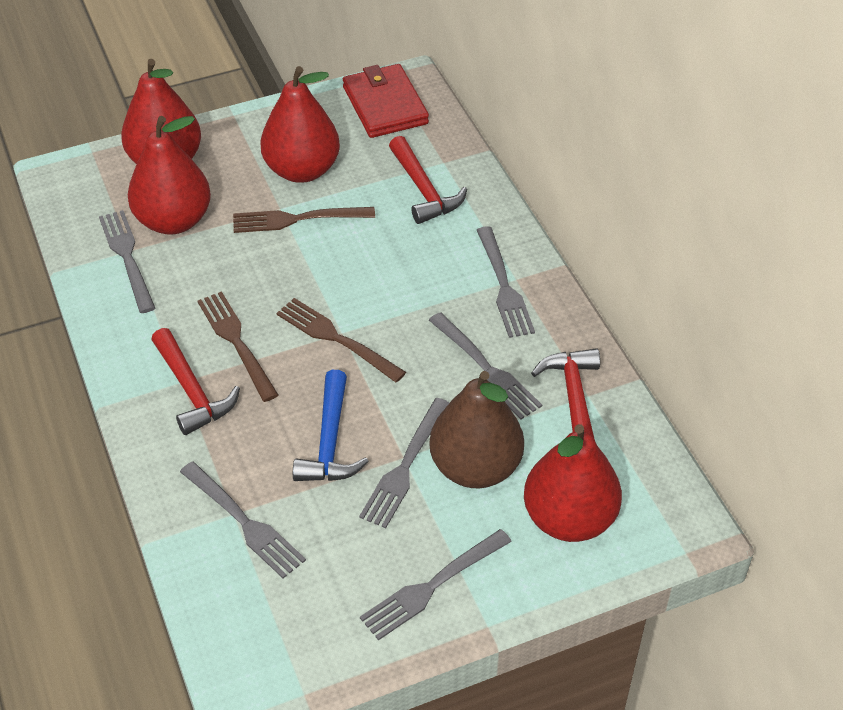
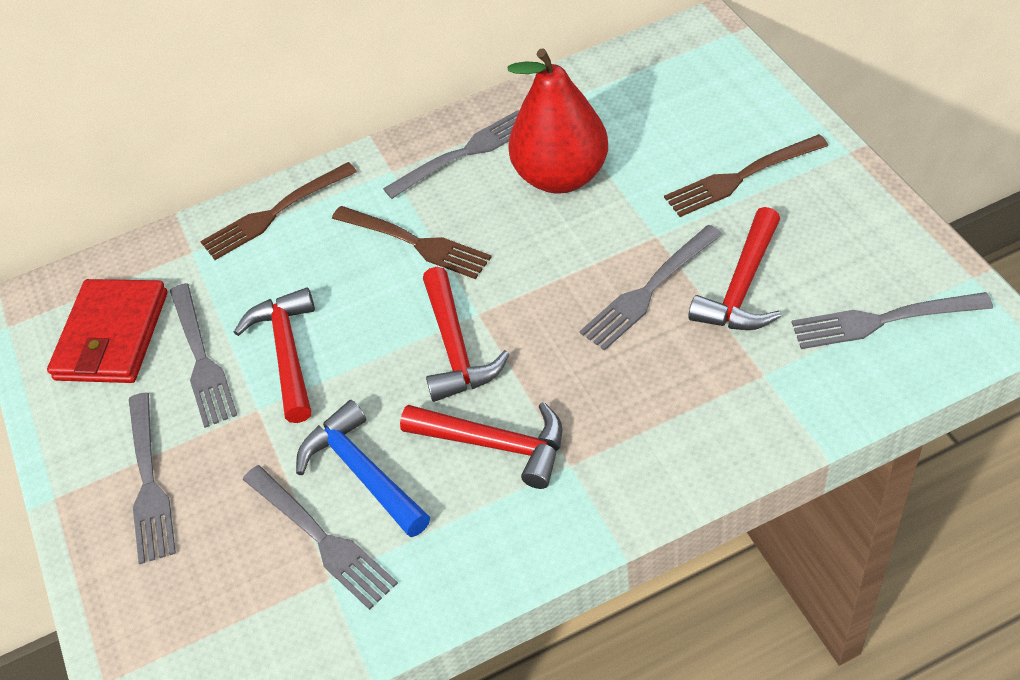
brown pear: 1 -> 0
red hammer: 3 -> 4
red pear: 4 -> 1

